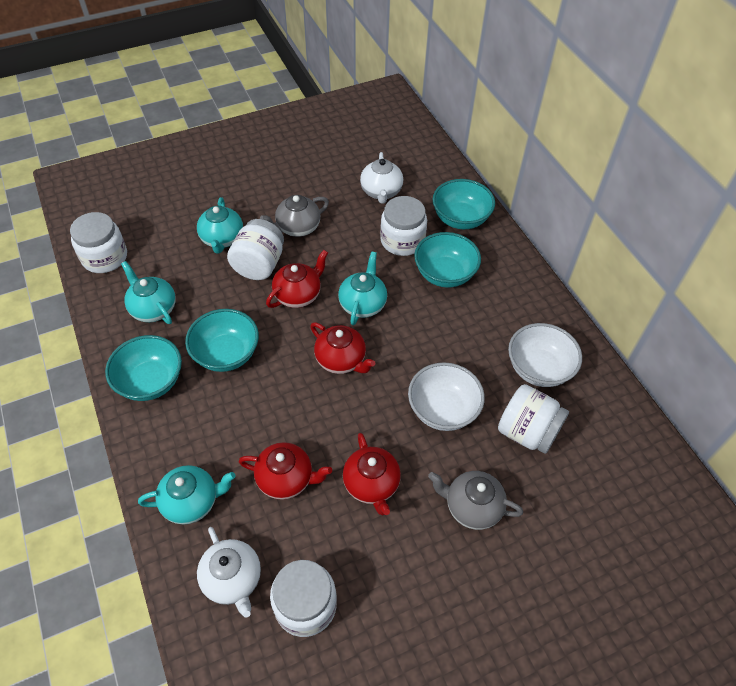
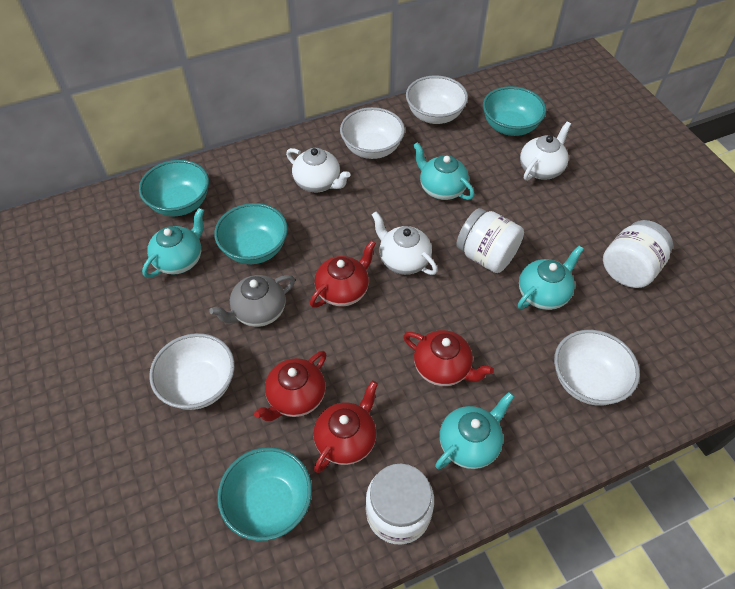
grey teapot: 2 -> 1
white bowl: 2 -> 4
white jar: 5 -> 3
white teapot: 2 -> 3

